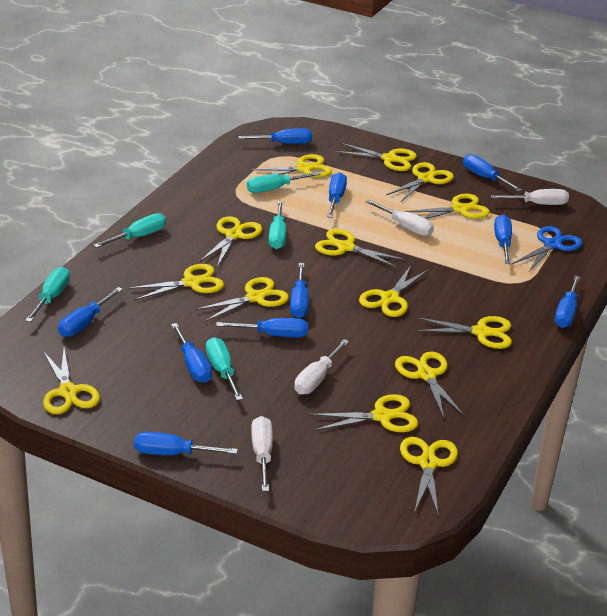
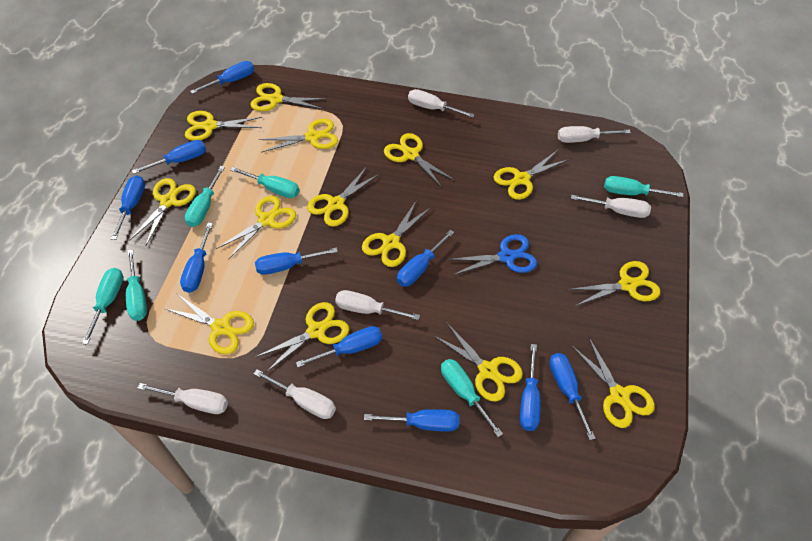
turquoise screwdriver: 5 -> 6
white screwdriver: 4 -> 6

